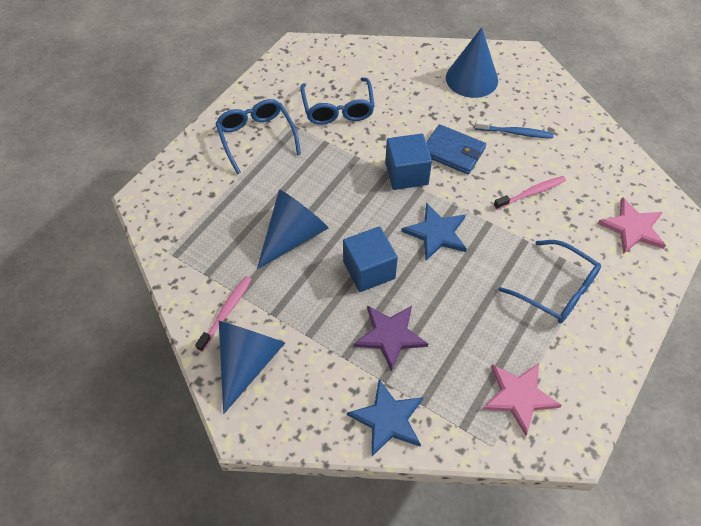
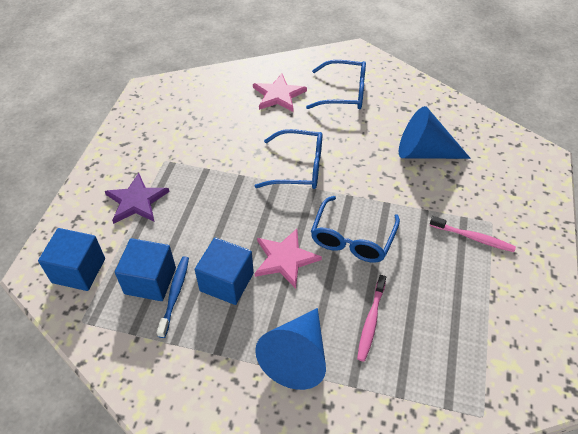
blue cone: 3 -> 2
blue cube: 2 -> 3
blue star: 2 -> 0
blue wallet: 1 -> 0

